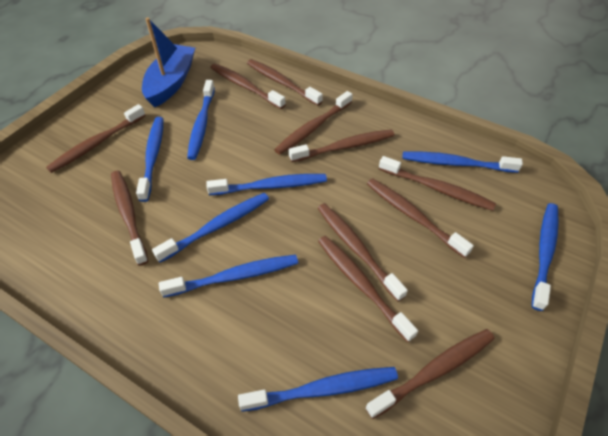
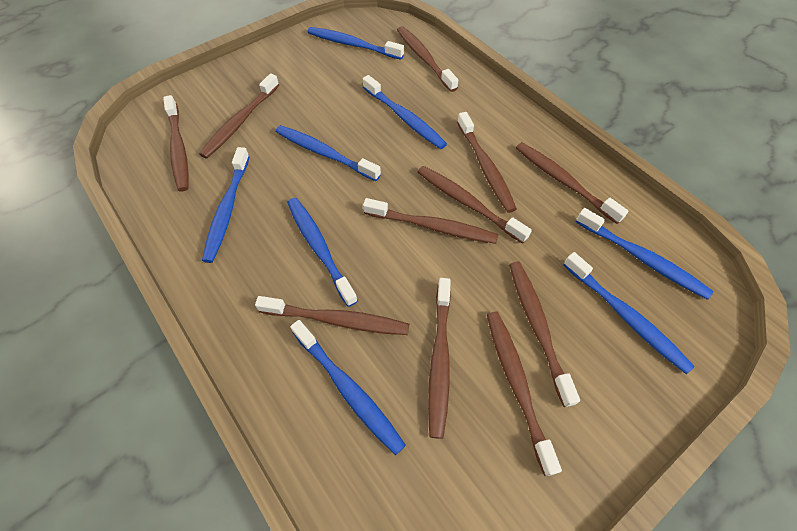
blue boat: 1 -> 0

